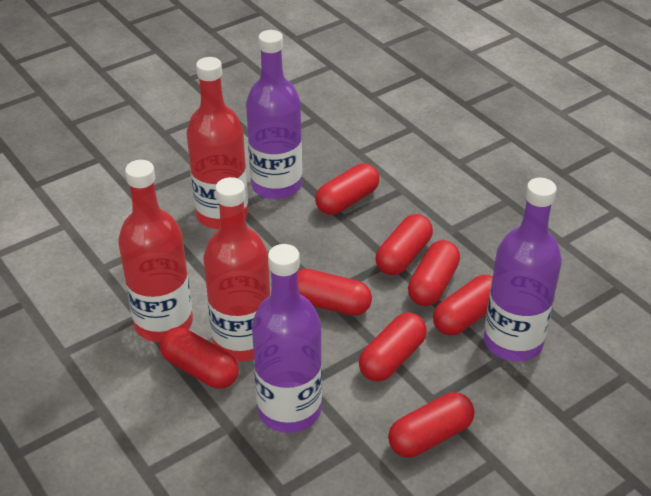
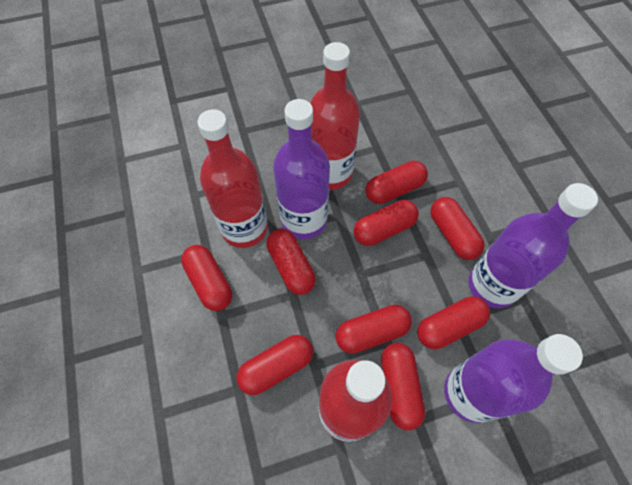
red capsule: 8 -> 9

